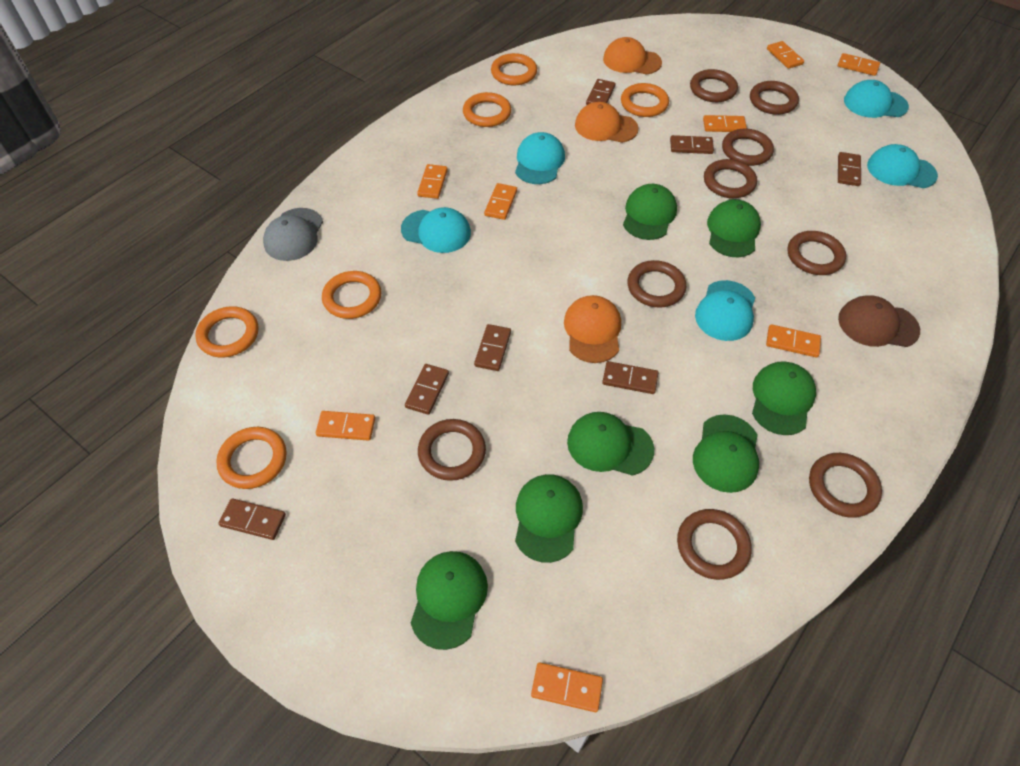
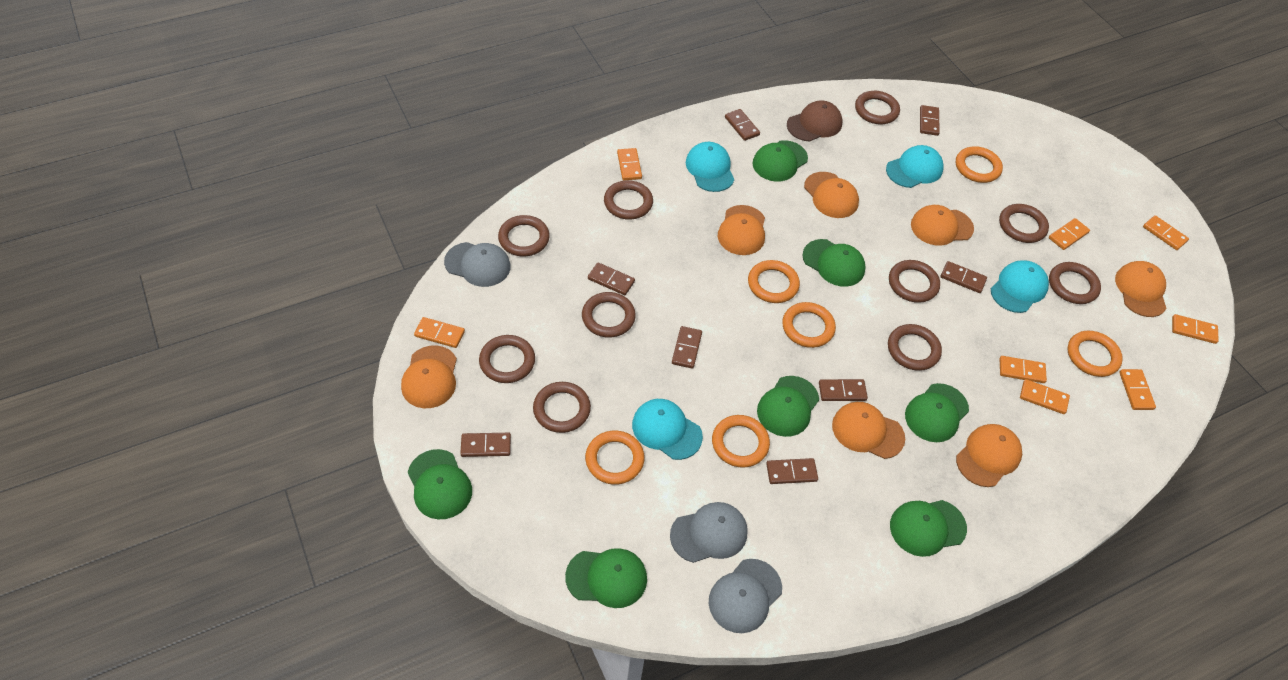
brown domino: 7 -> 8
brown ring: 9 -> 10
grey cap: 1 -> 3
orange cap: 3 -> 7
turquoise cap: 5 -> 4

